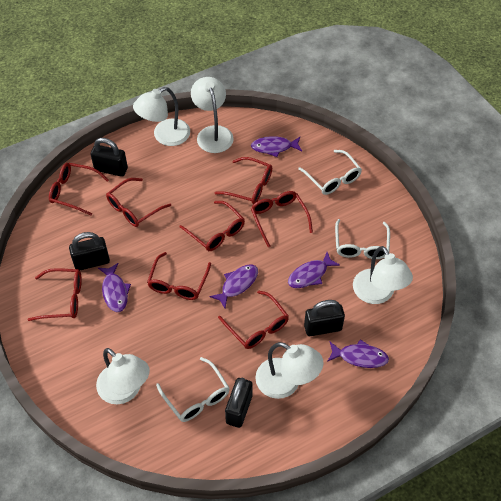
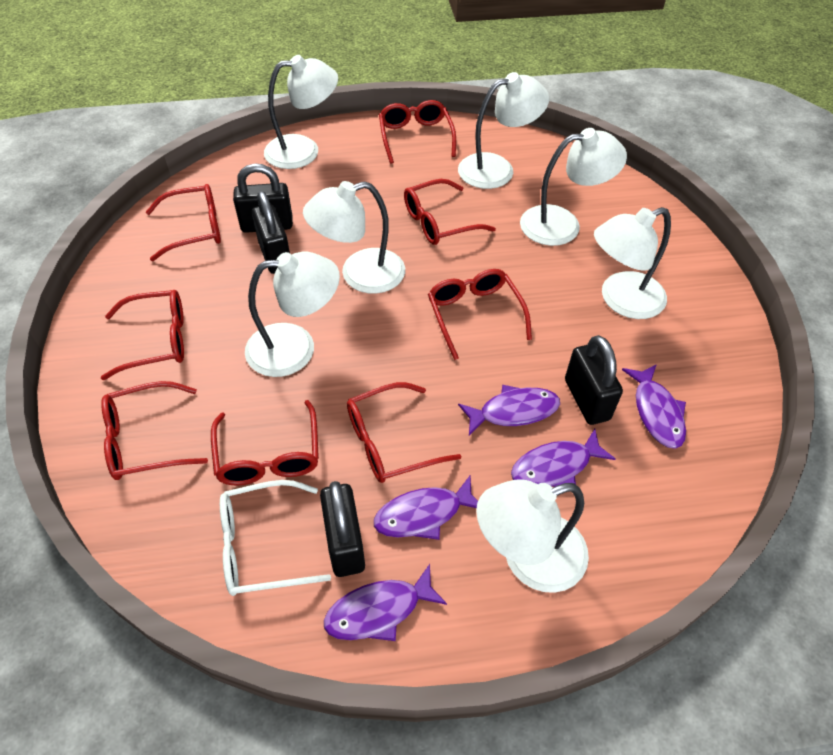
white glasses: 3 -> 1
white lamp: 5 -> 7

